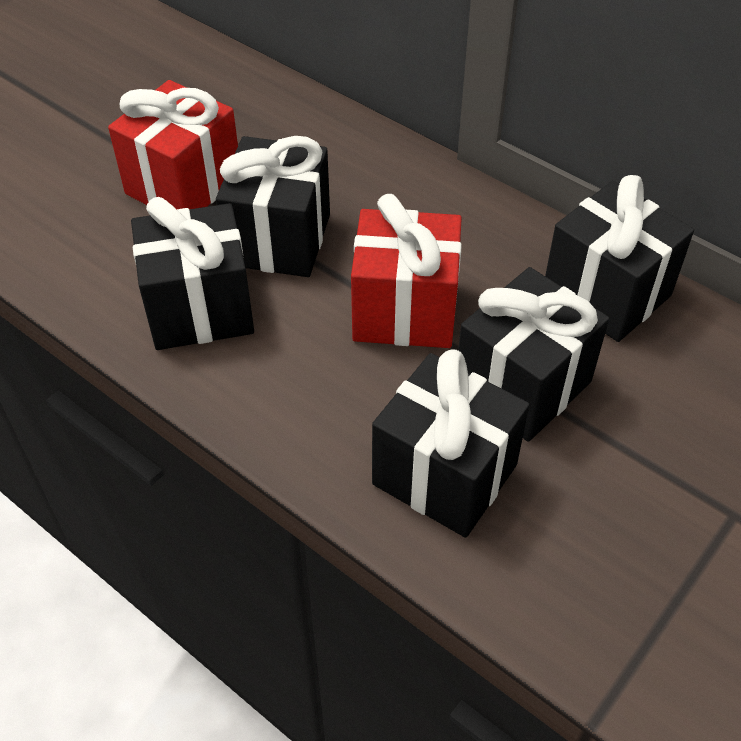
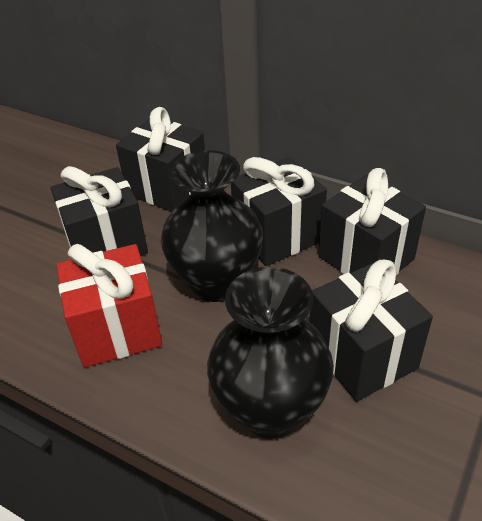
black vase: 0 -> 2
red gift: 2 -> 1

